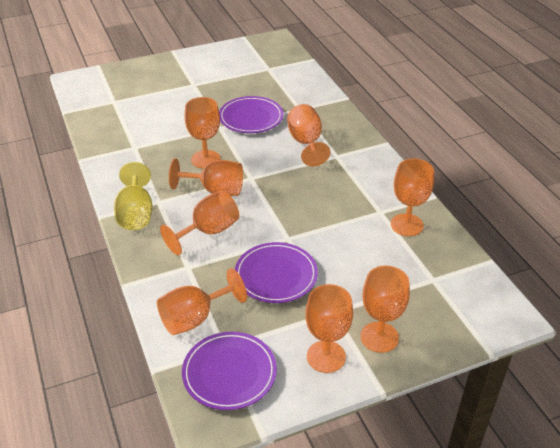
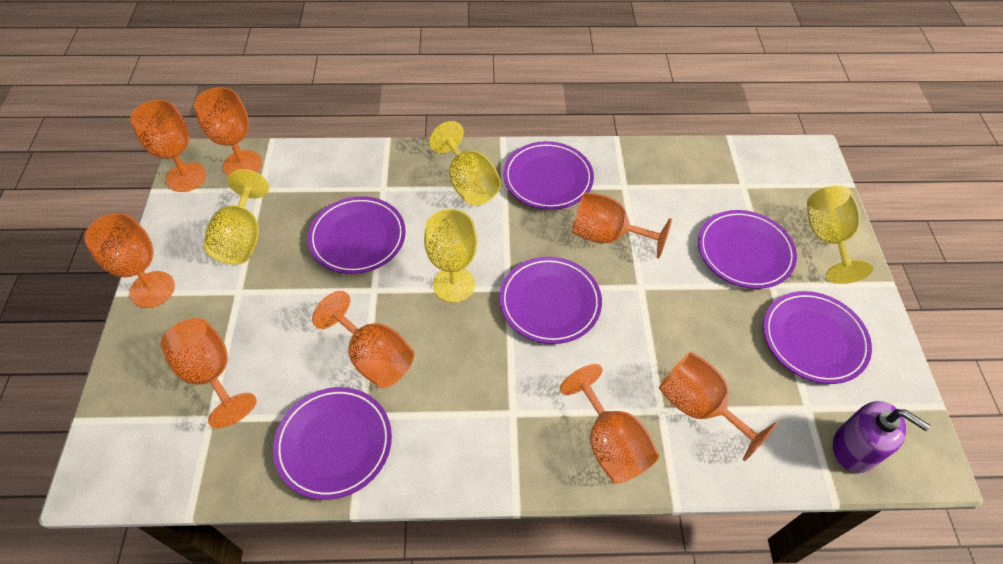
purple plate: 3 -> 6
purple soap dispenser: 0 -> 1
yellow goblet: 1 -> 4

